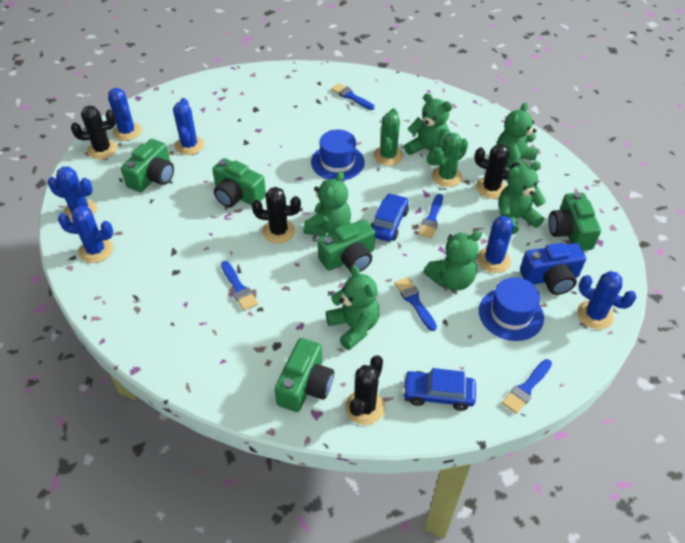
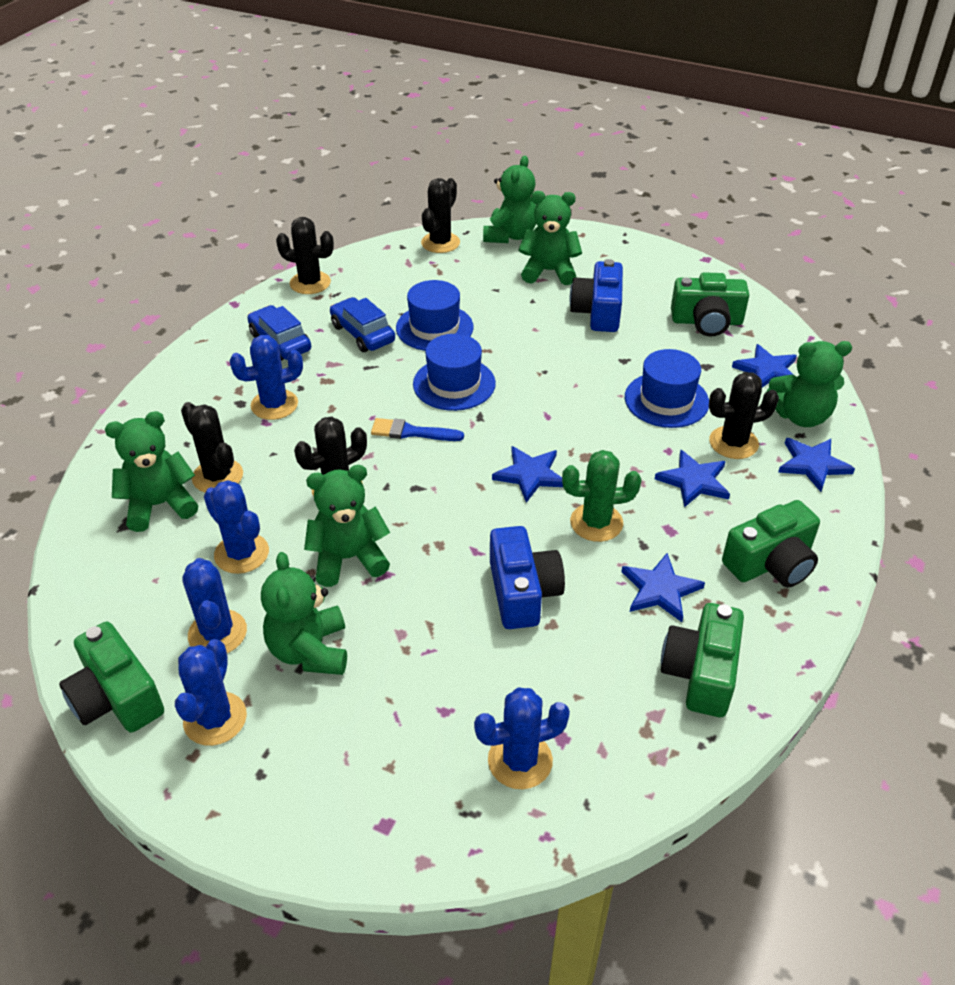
black cactus: 4 -> 5
blue brush: 5 -> 1
blue cactus: 6 -> 5
blue camera: 1 -> 2
blue hat: 2 -> 3
blue star: 0 -> 5
green cactus: 2 -> 1
green camera: 5 -> 4

